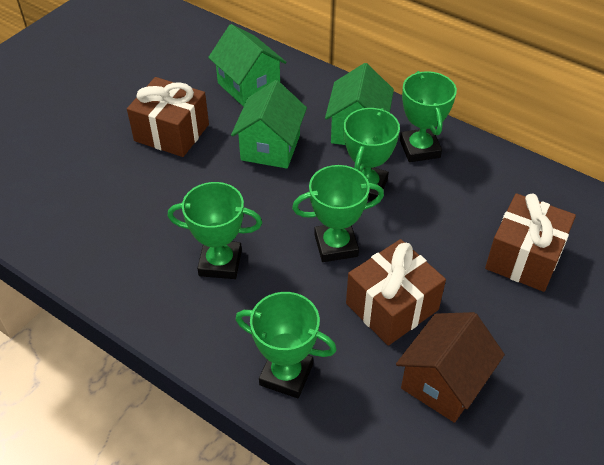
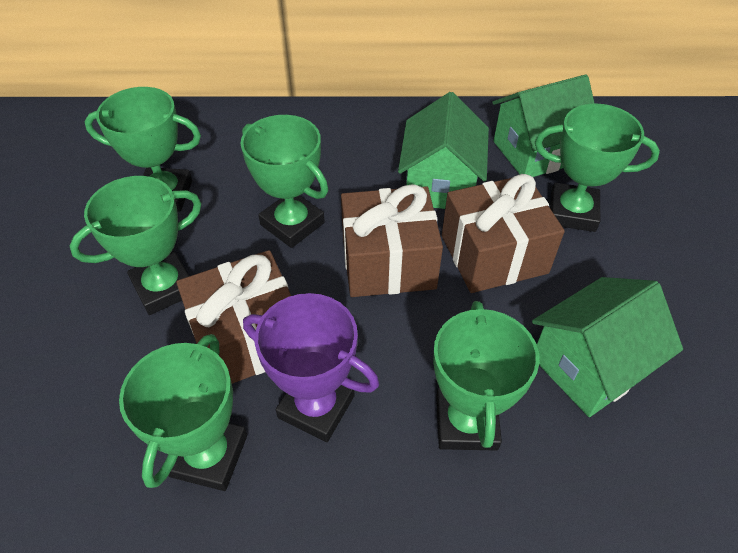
brown house: 1 -> 0
green trophy: 5 -> 6
purple trophy: 0 -> 1

